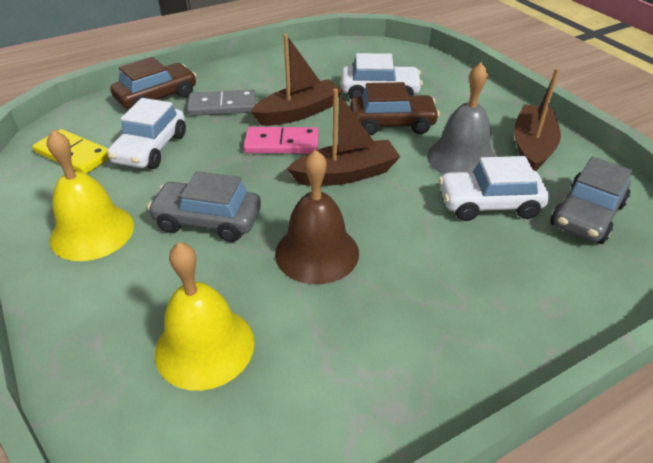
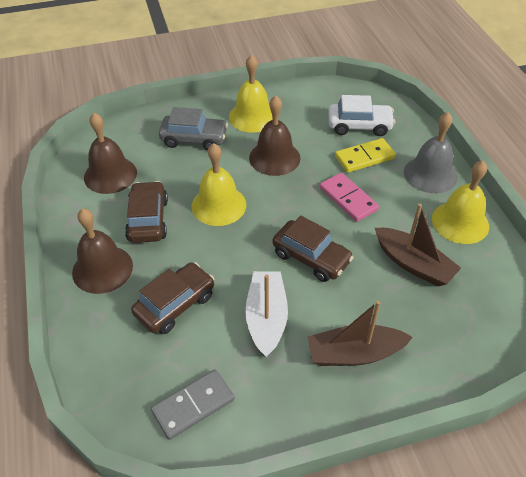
brown bell: 1 -> 3
brown boat: 3 -> 2
brown car: 2 -> 3
grey car: 2 -> 1
white boat: 0 -> 1
white car: 3 -> 1
yellow bell: 2 -> 3

